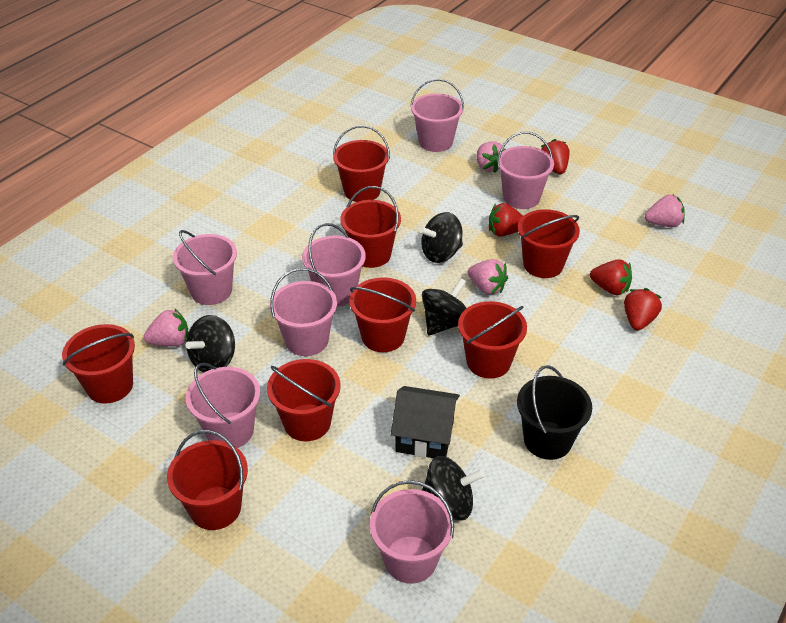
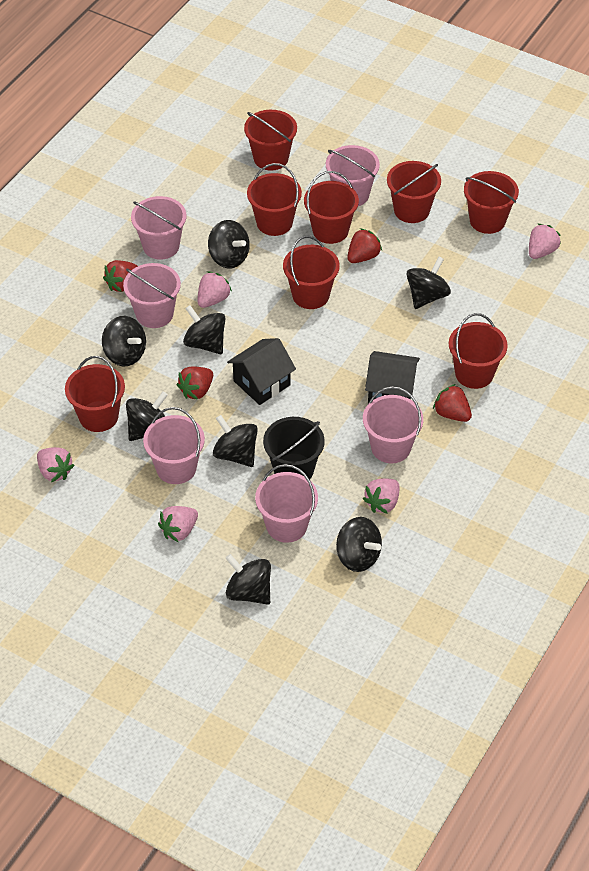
black house: 1 -> 2
black spinning top: 4 -> 8
pink bucket: 7 -> 6
pink strawberry: 4 -> 5

